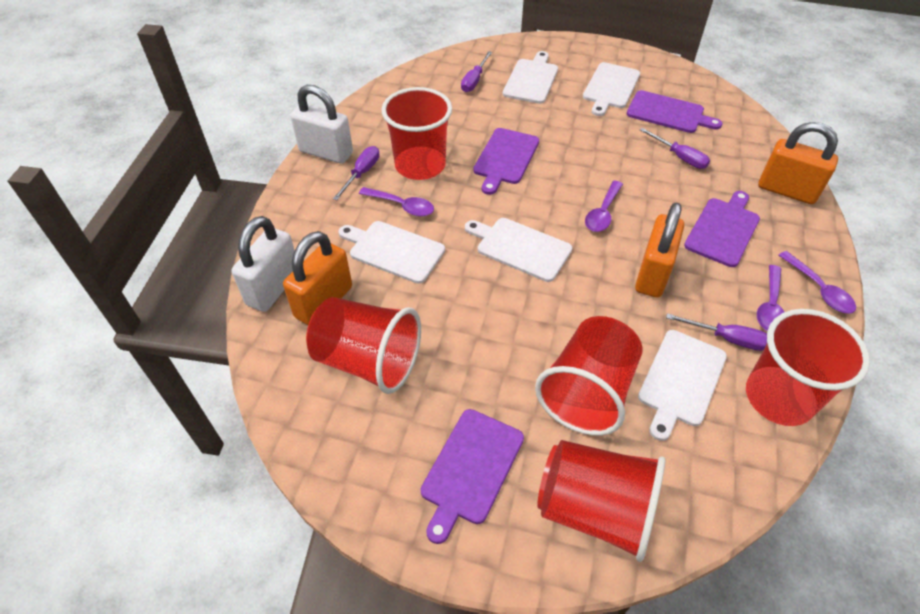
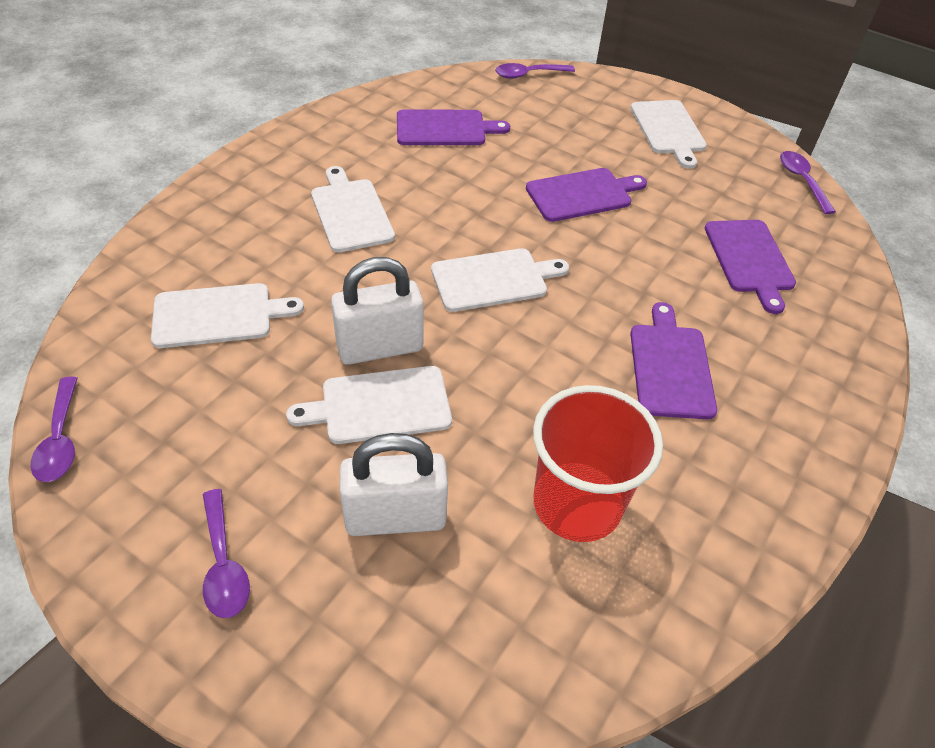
orange padlock: 3 -> 0
purple screwdriver: 4 -> 0
red cup: 5 -> 1

